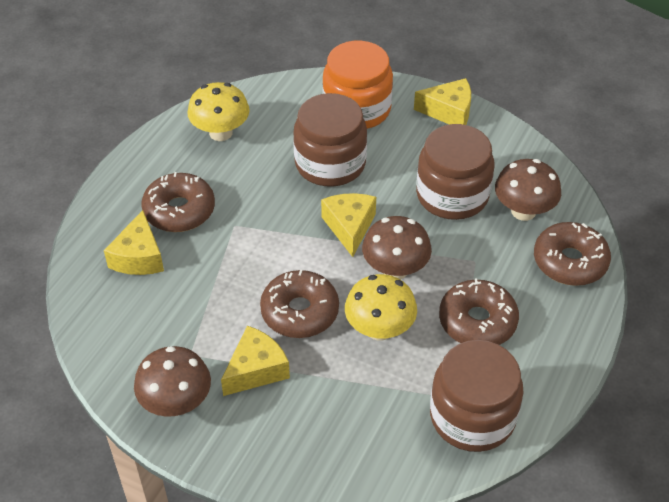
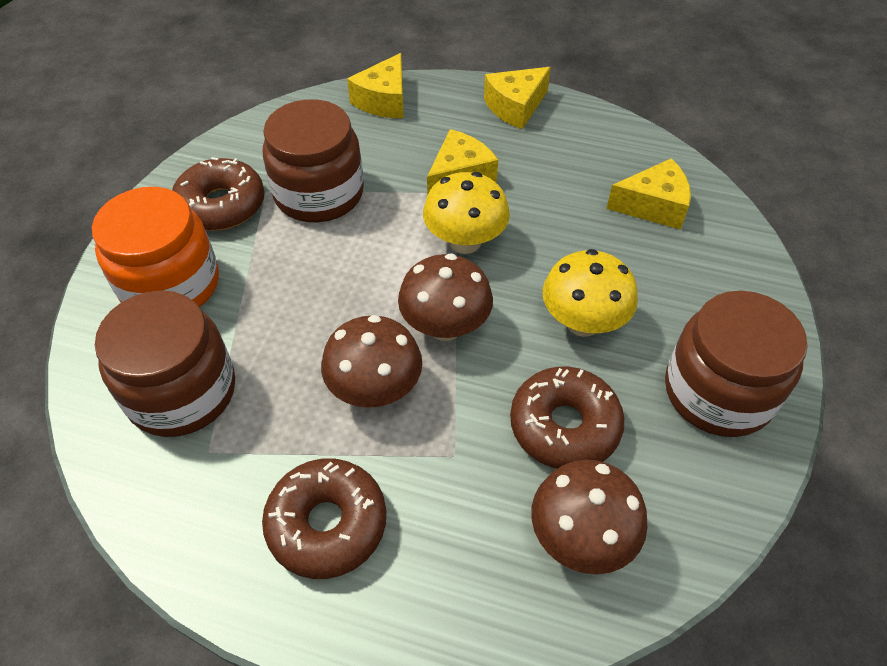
brown donut: 4 -> 3

